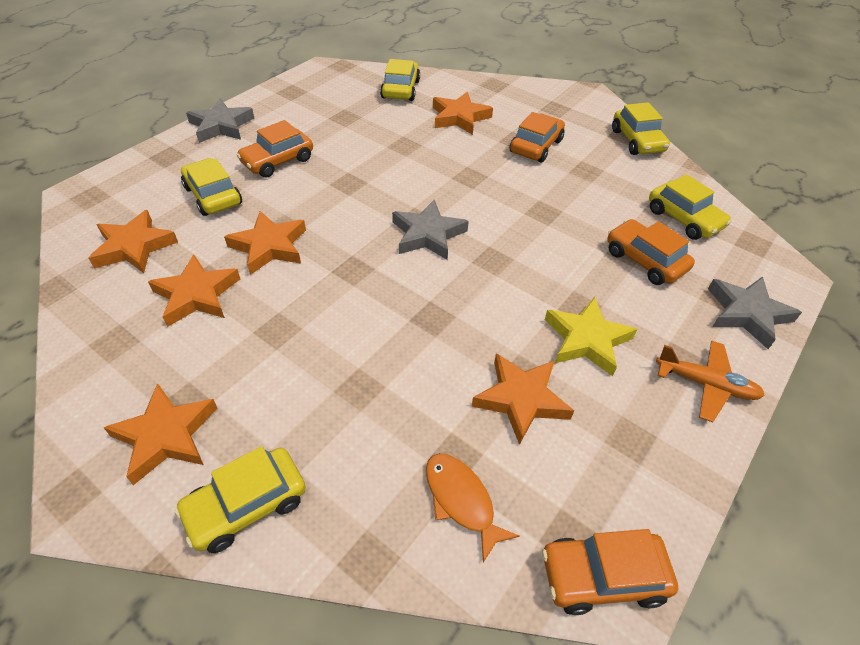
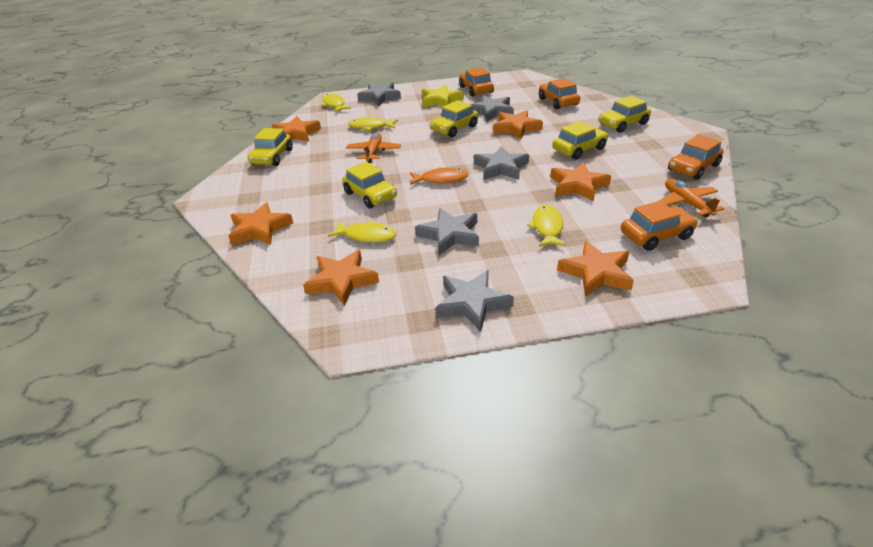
grey star: 3 -> 5
orange plane: 1 -> 2
yellow fish: 0 -> 4

